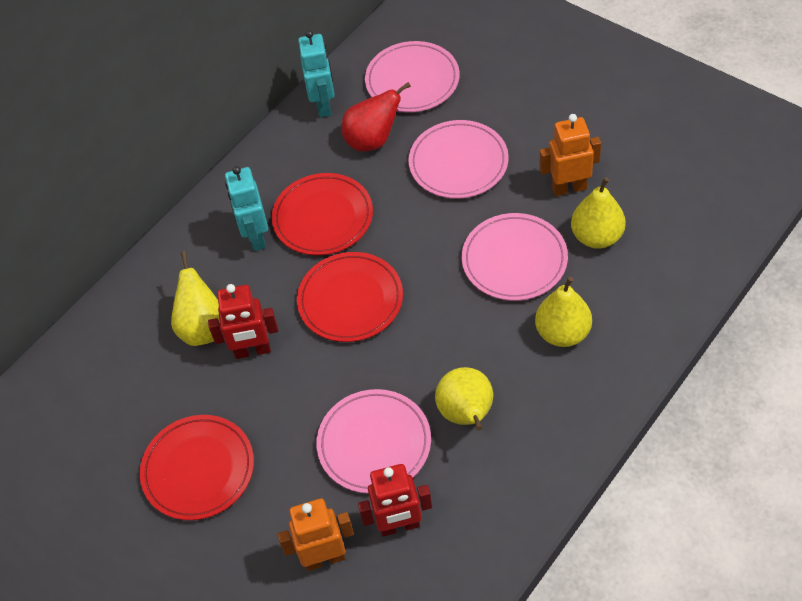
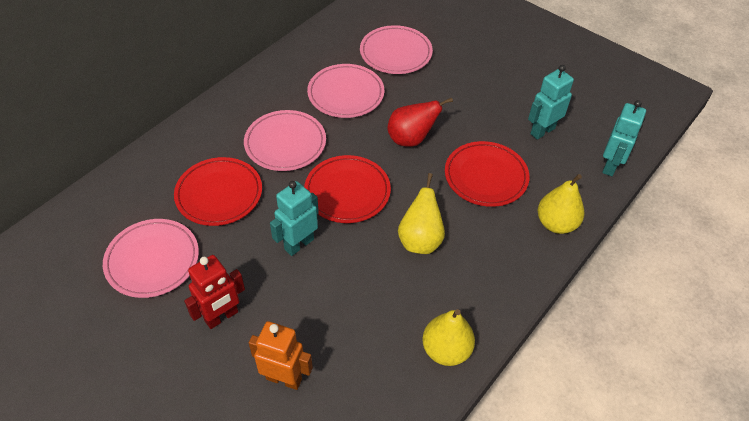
orange robot: 2 -> 1
red robot: 2 -> 1
turquoise robot: 2 -> 3
yellow pear: 4 -> 3

